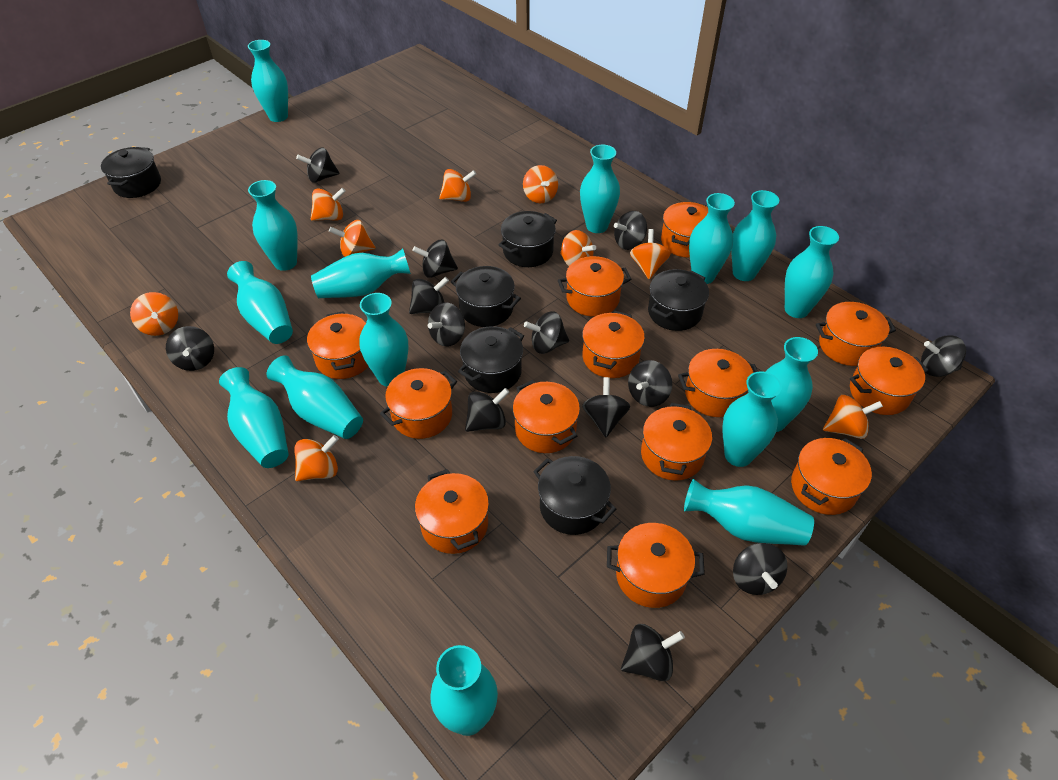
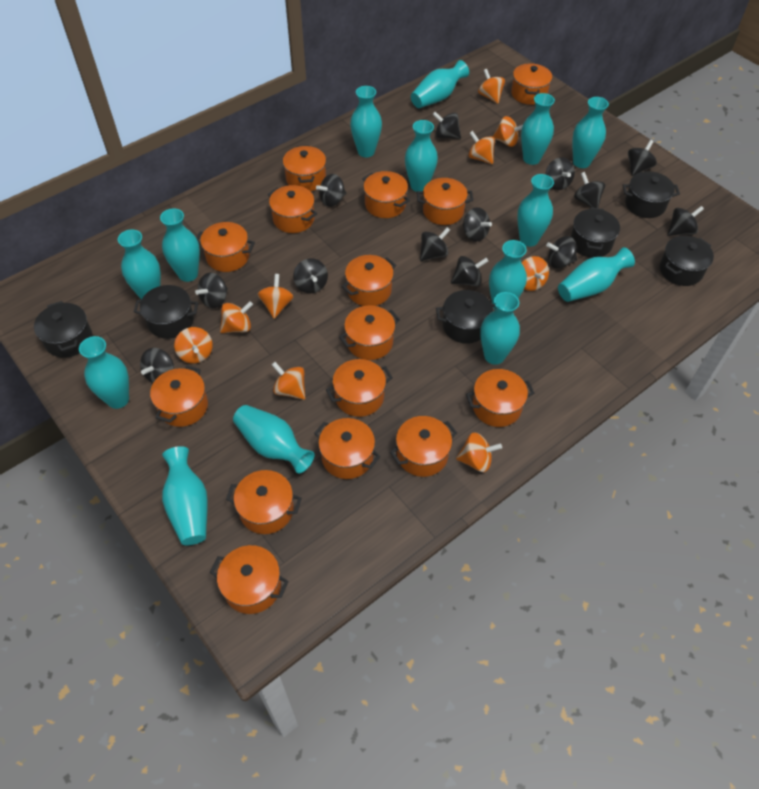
orange pot: 13 -> 15
turquoise vase: 15 -> 14

